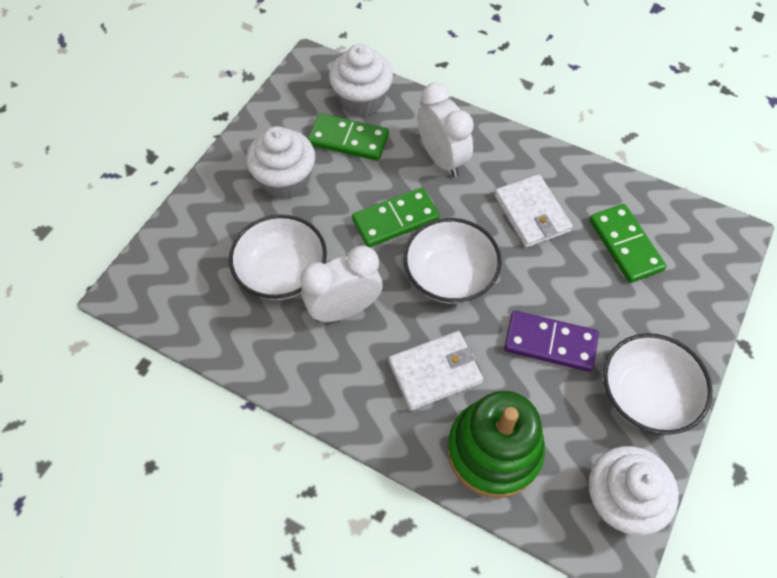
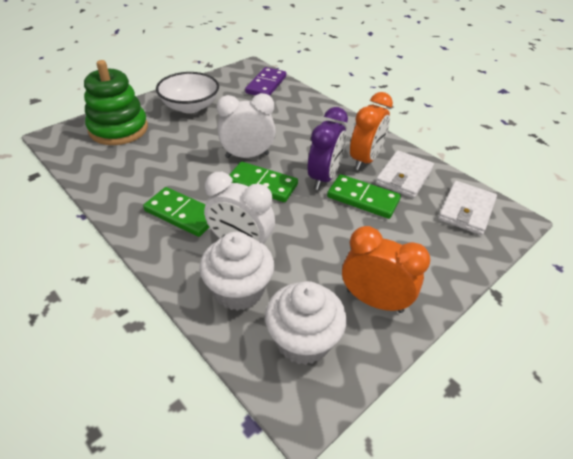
orange clock: 0 -> 2
purple clock: 0 -> 1
white bowl: 3 -> 1
white cupcake: 3 -> 2

